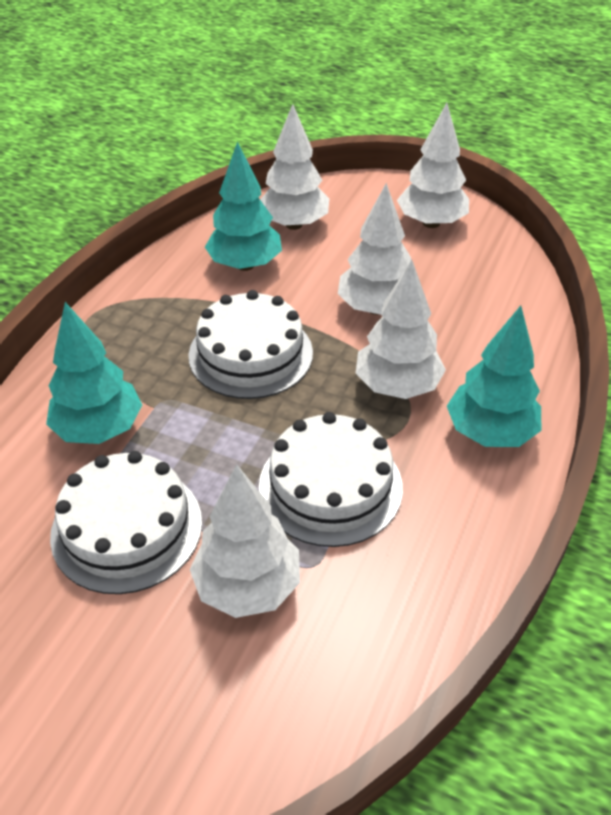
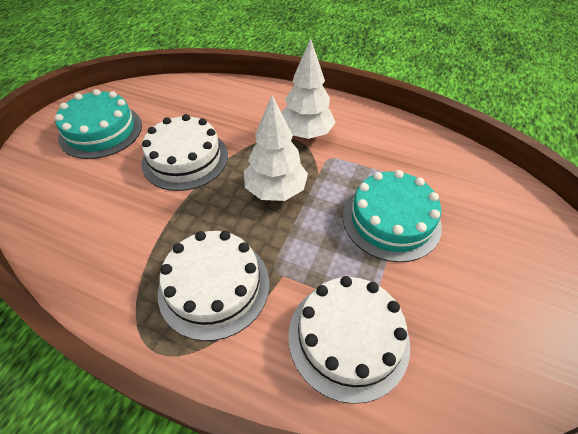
turquoise cake: 0 -> 2
turquoise tree: 3 -> 0
white tree: 5 -> 2

